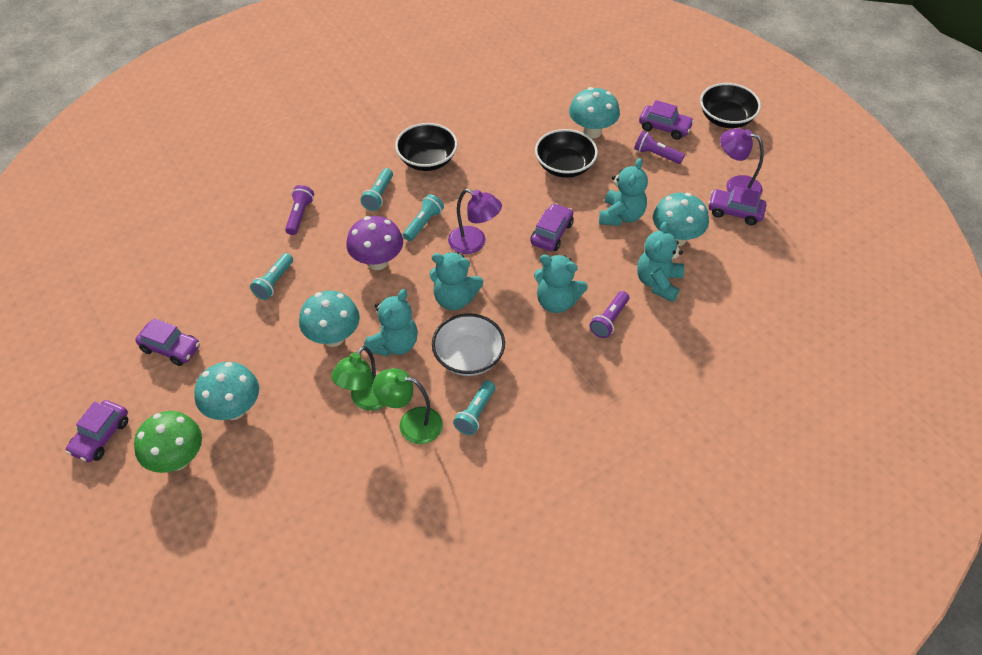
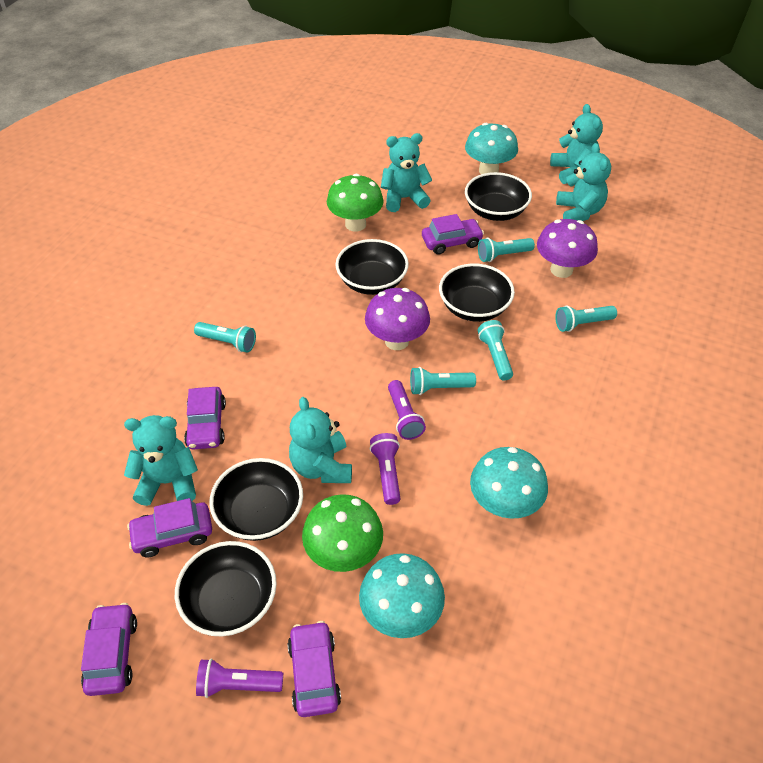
black bowl: 3 -> 5
green lamp: 2 -> 0
green mushroom: 1 -> 2
purple lamp: 2 -> 0
purple mushroom: 1 -> 2
turquoise flashlight: 4 -> 5
turquoise mushroom: 4 -> 3
white bowl: 1 -> 0

